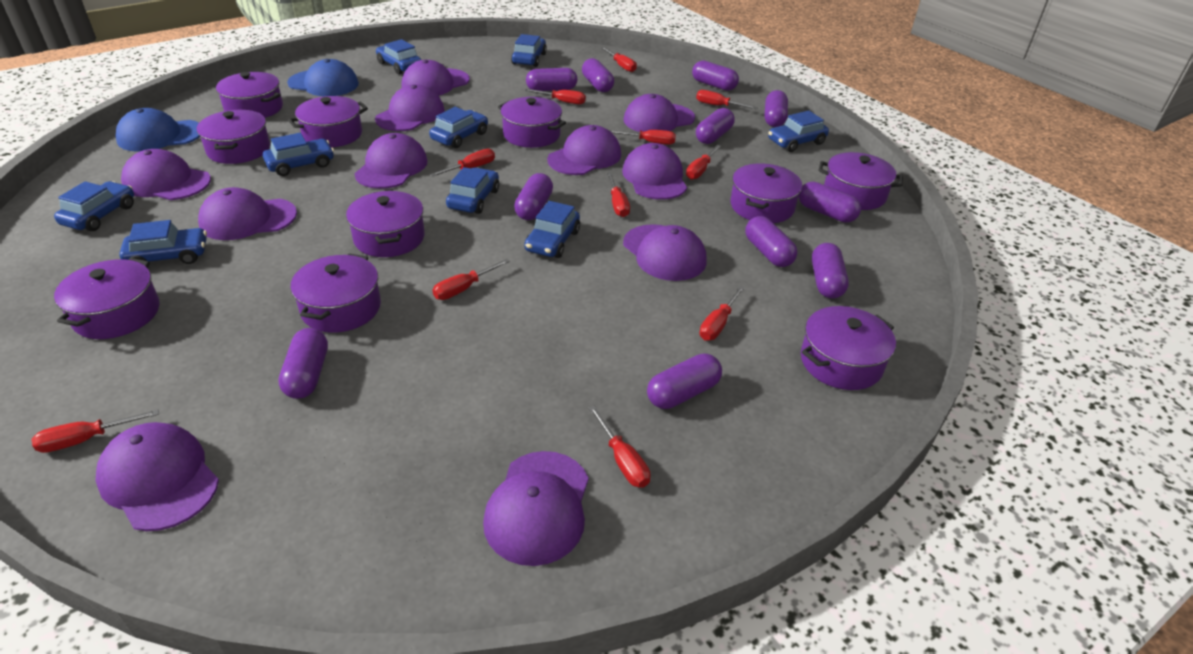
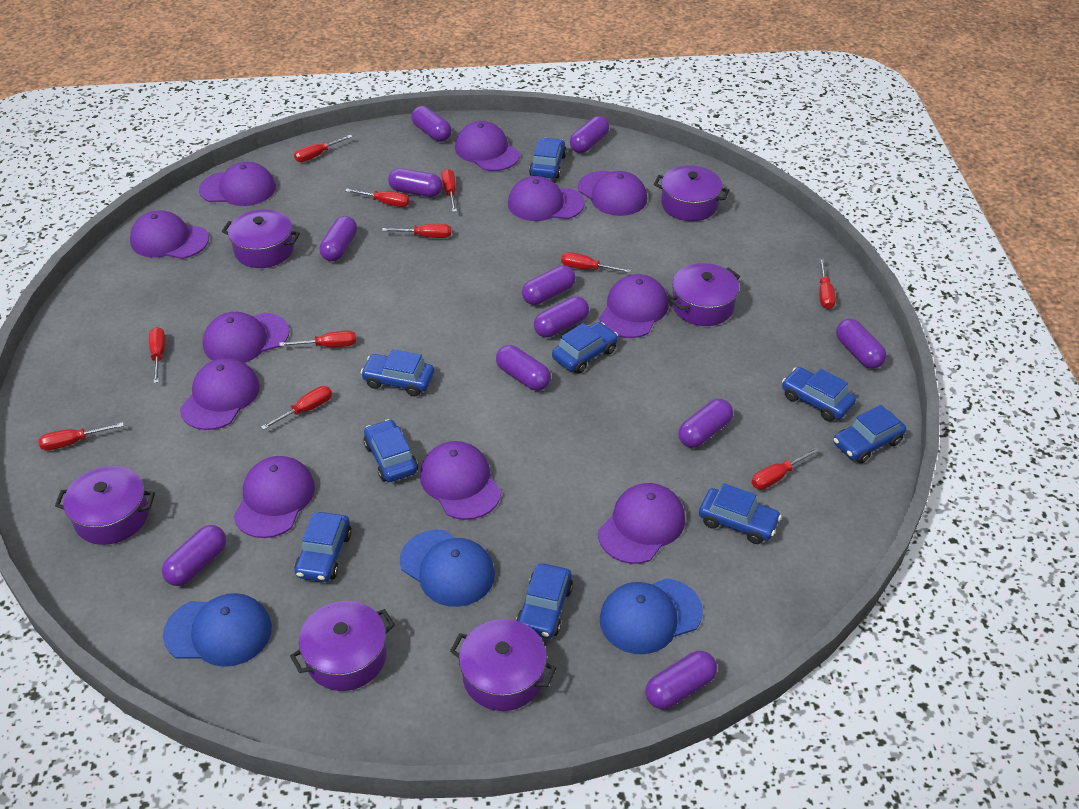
blue cap: 2 -> 3
purple pot: 10 -> 6

